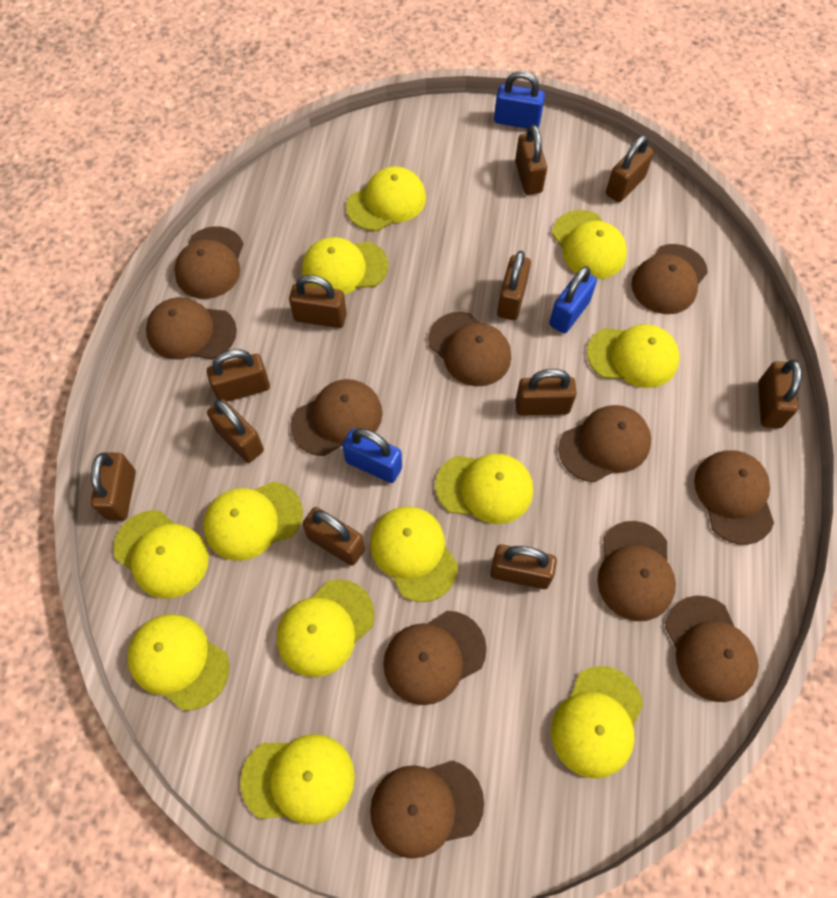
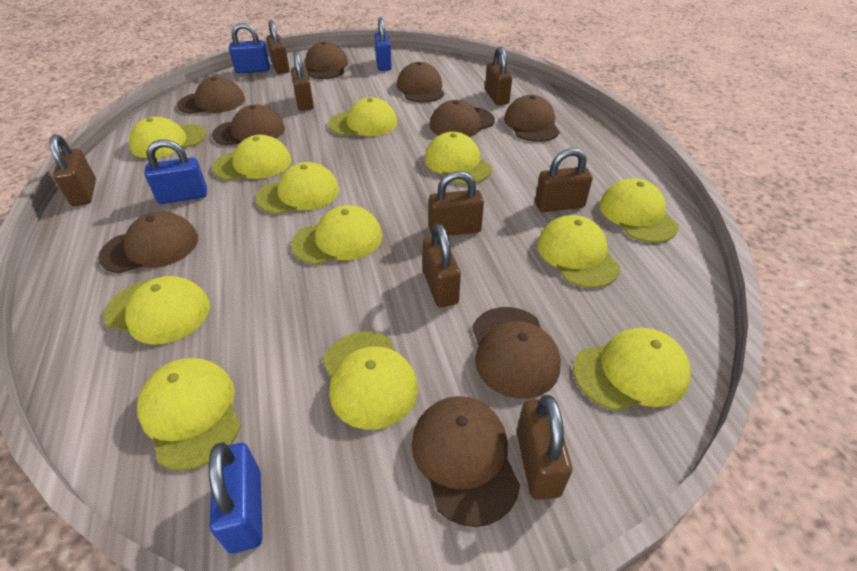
blue padlock: 3 -> 4
brown cap: 11 -> 9
brown padlock: 11 -> 8

